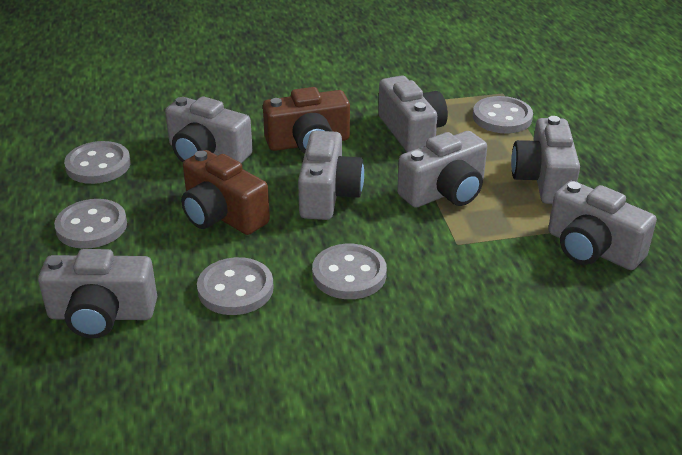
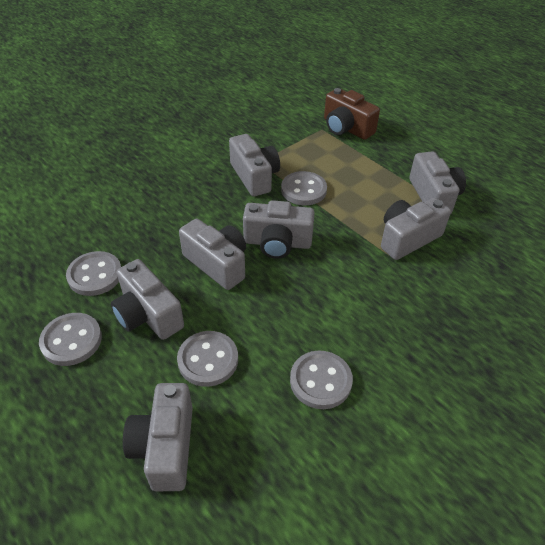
brown camera: 2 -> 1

